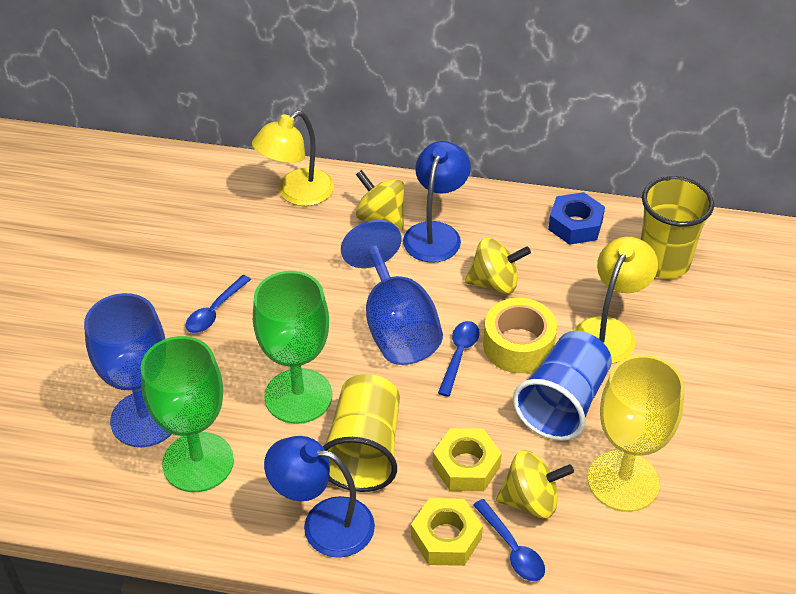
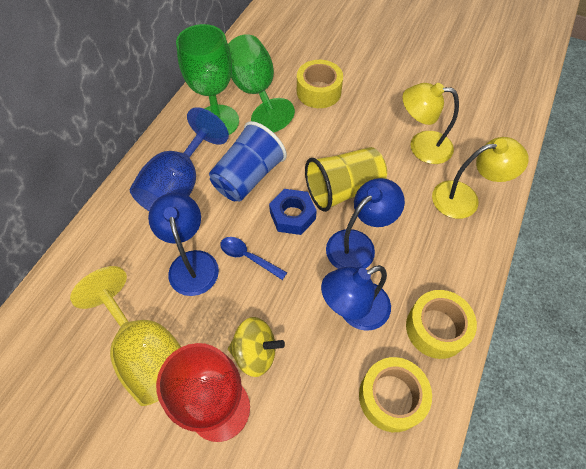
blue goblet: 2 -> 1
blue lamp: 2 -> 3
blue spoon: 3 -> 1
red goblet: 0 -> 1
yellow cup: 2 -> 1
yellow nut: 2 -> 0
yellow spinning top: 3 -> 1
yellow tape: 1 -> 3

